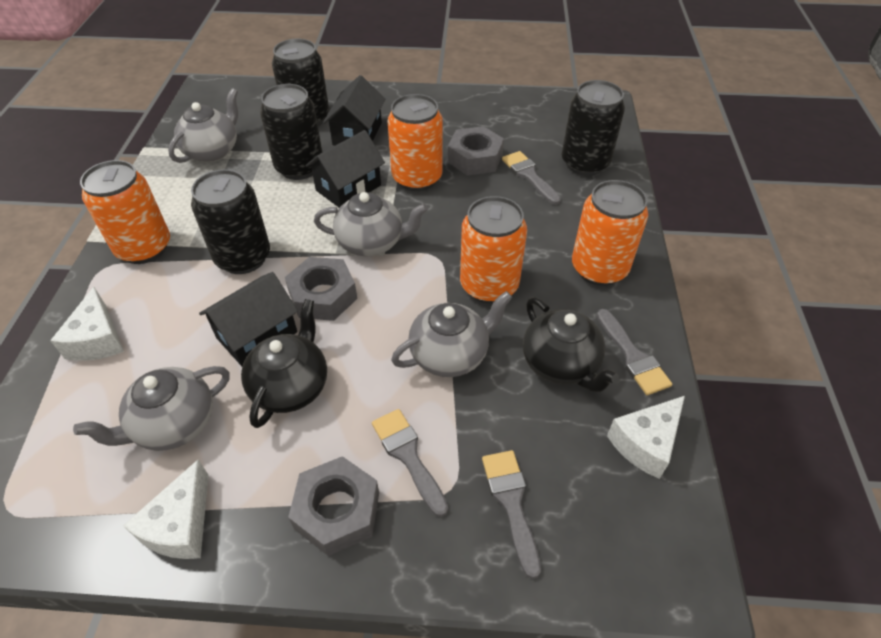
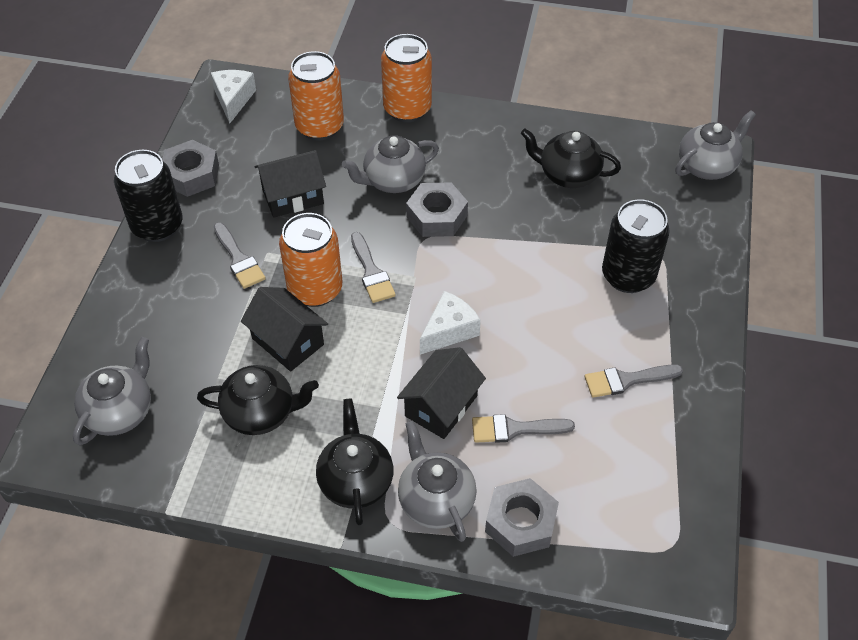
black can: 4 -> 2
black teapot: 2 -> 3
orange can: 4 -> 3
white cheese: 3 -> 2

